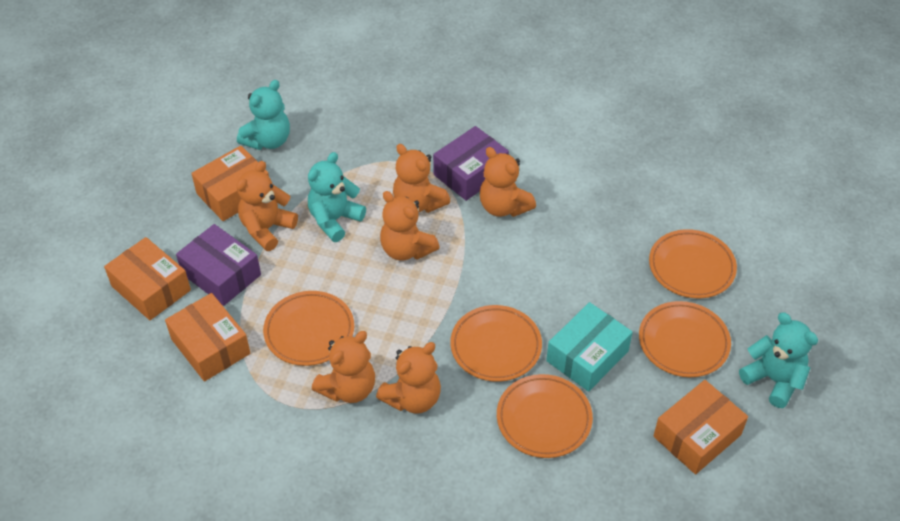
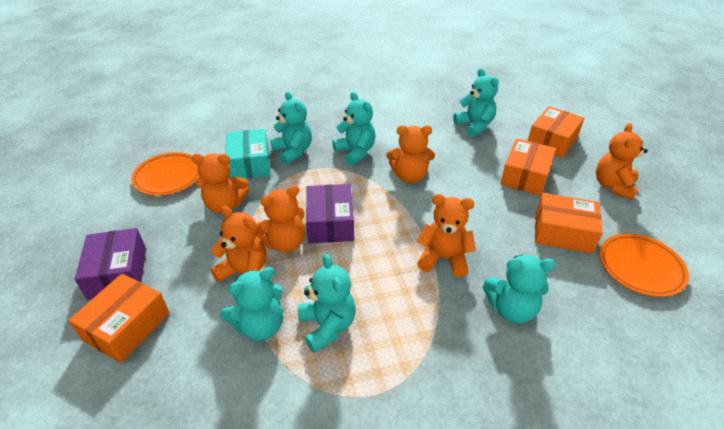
orange plate: 5 -> 2
turquoise teddy bear: 3 -> 6

